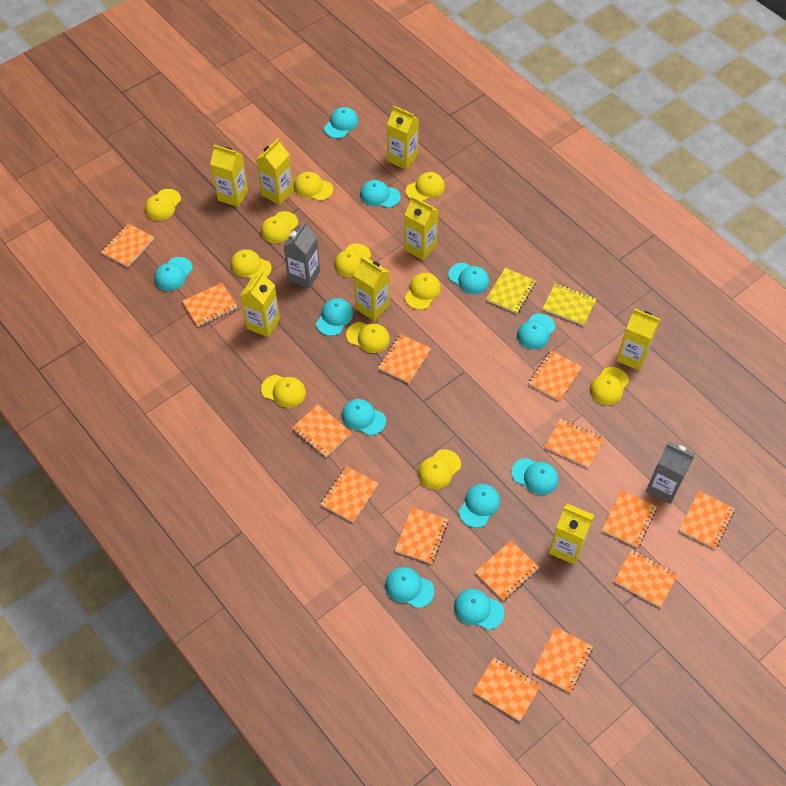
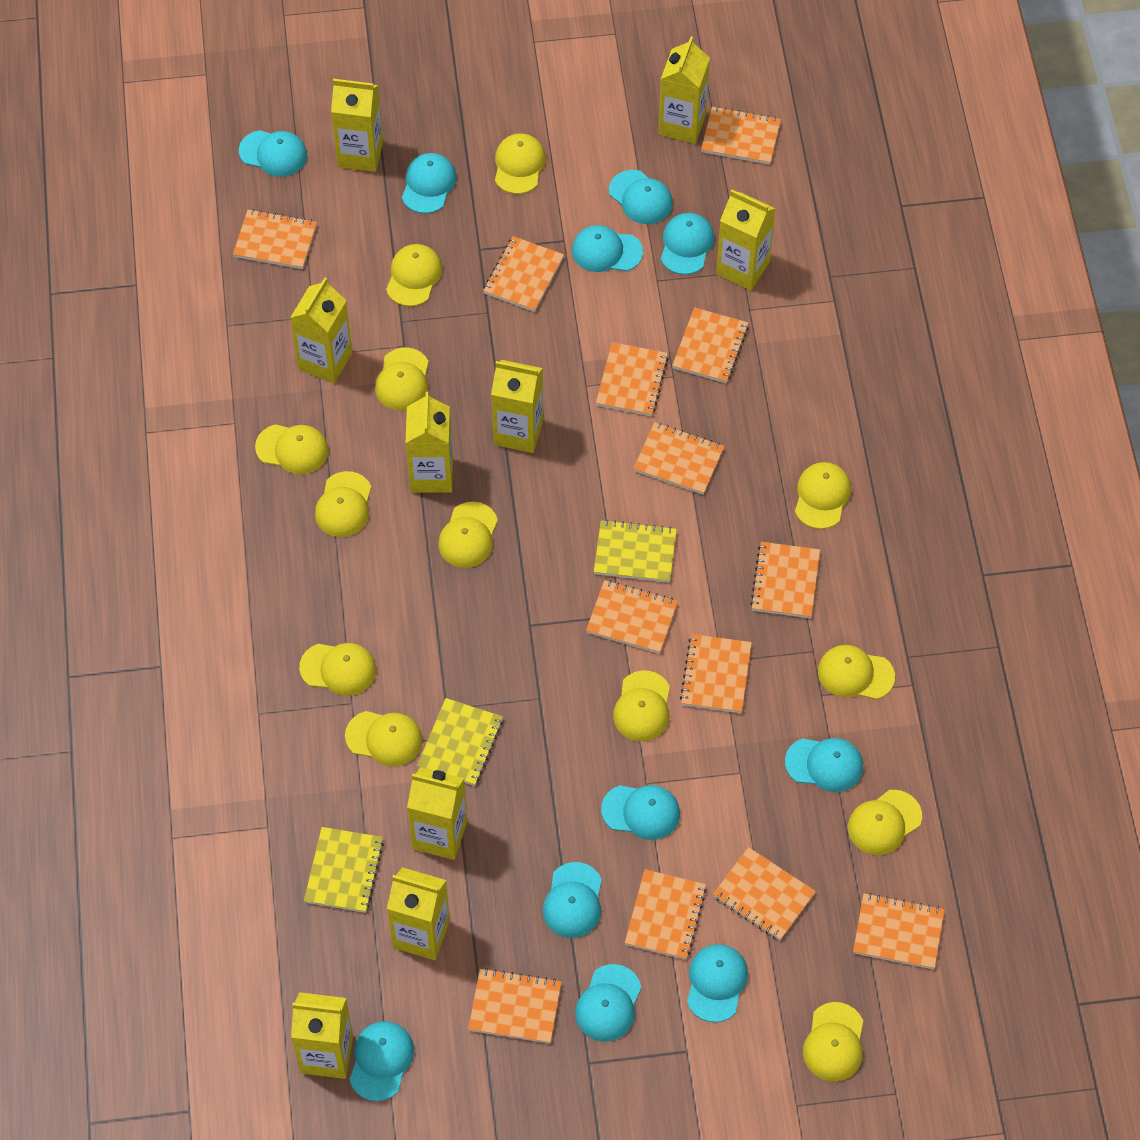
grey carton: 2 -> 0
orange notebook: 14 -> 13
yellow cap: 11 -> 13
yellow carton: 8 -> 9
yellow notebook: 2 -> 3

